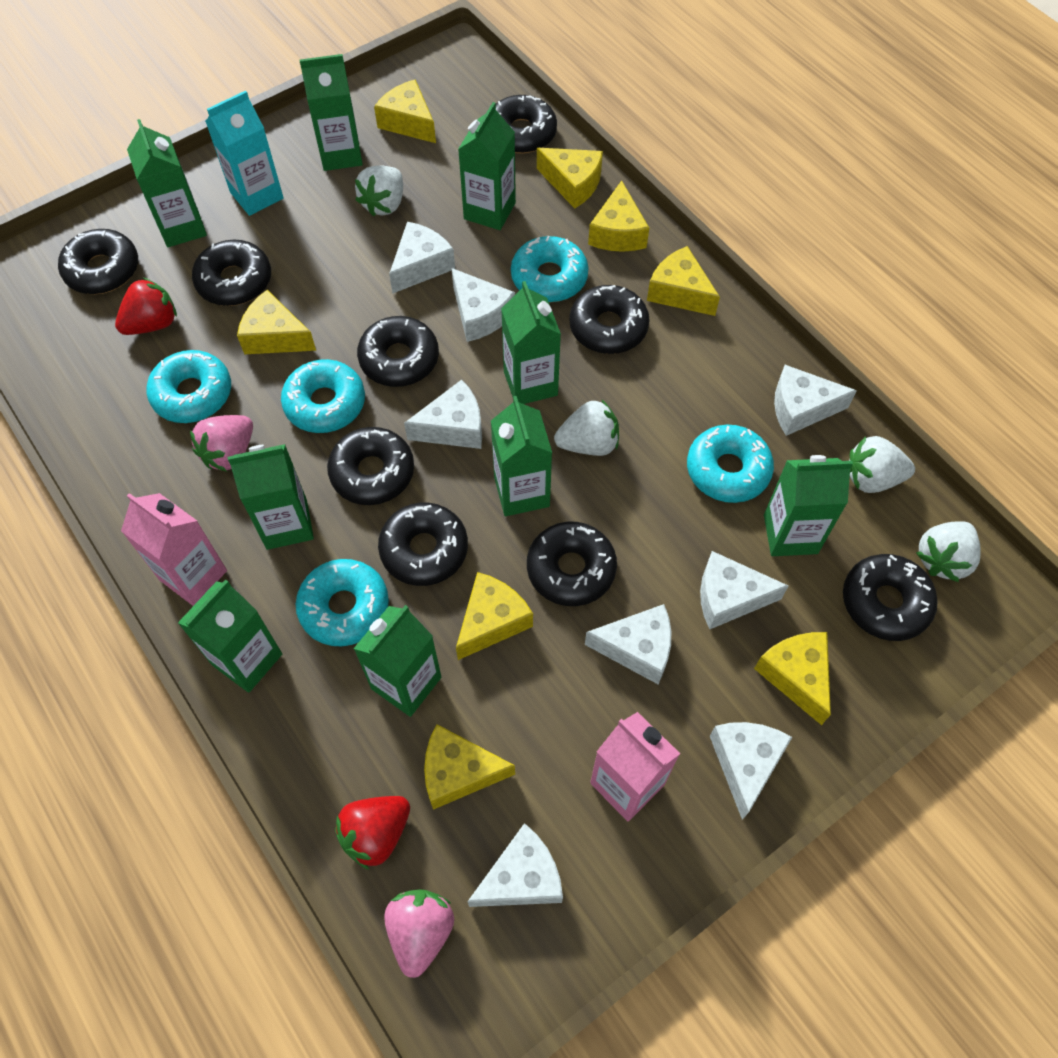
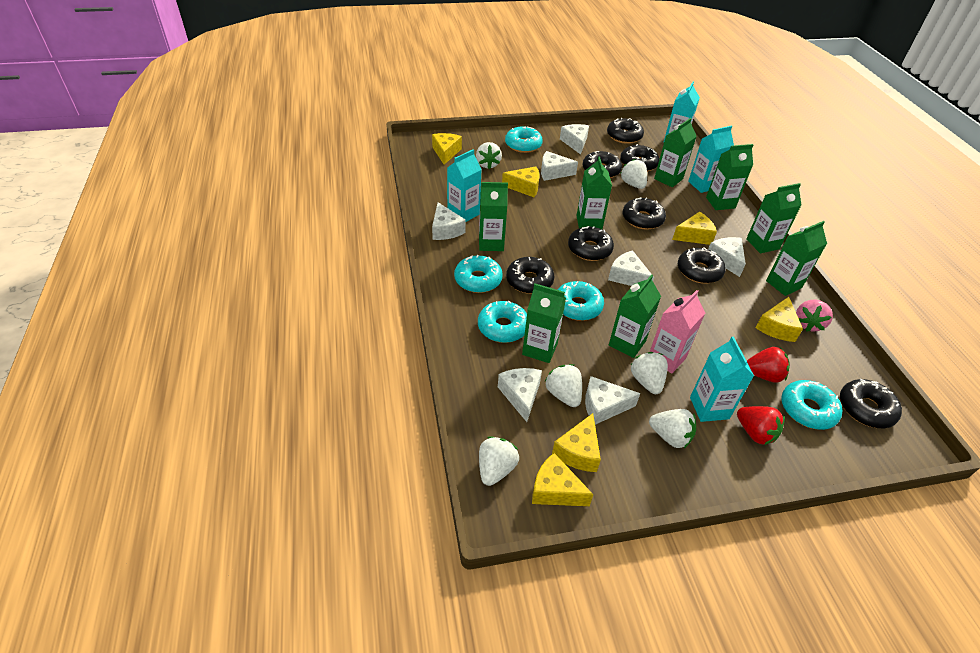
black donut: 9 -> 8
green carton: 9 -> 8
pink carton: 2 -> 1
pink strawberry: 2 -> 1
turquoise carton: 1 -> 4
white cheese: 8 -> 7
white strawberry: 4 -> 6
yellow cheese: 8 -> 6

